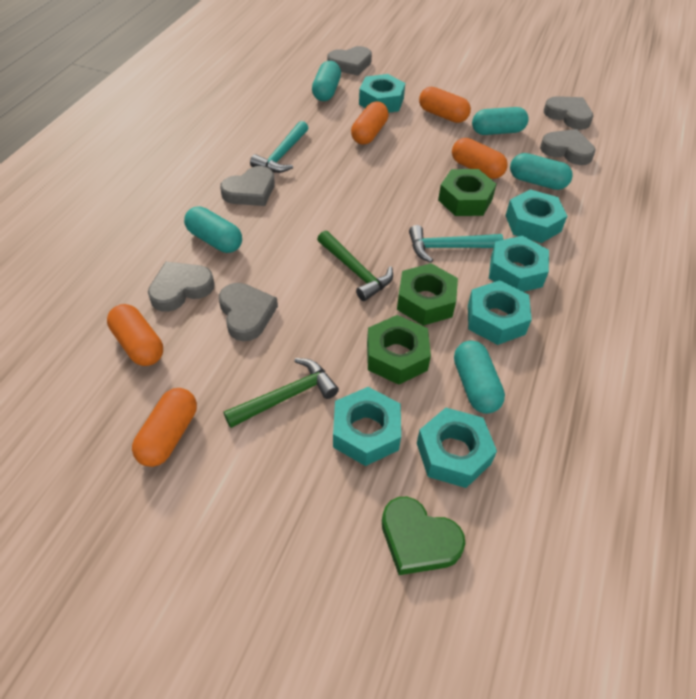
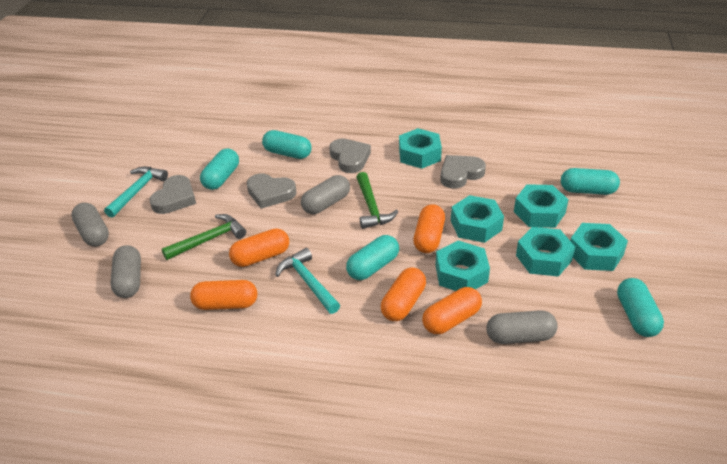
green heart: 1 -> 0
green nut: 3 -> 0
grey capsule: 0 -> 4
grey heart: 6 -> 4

